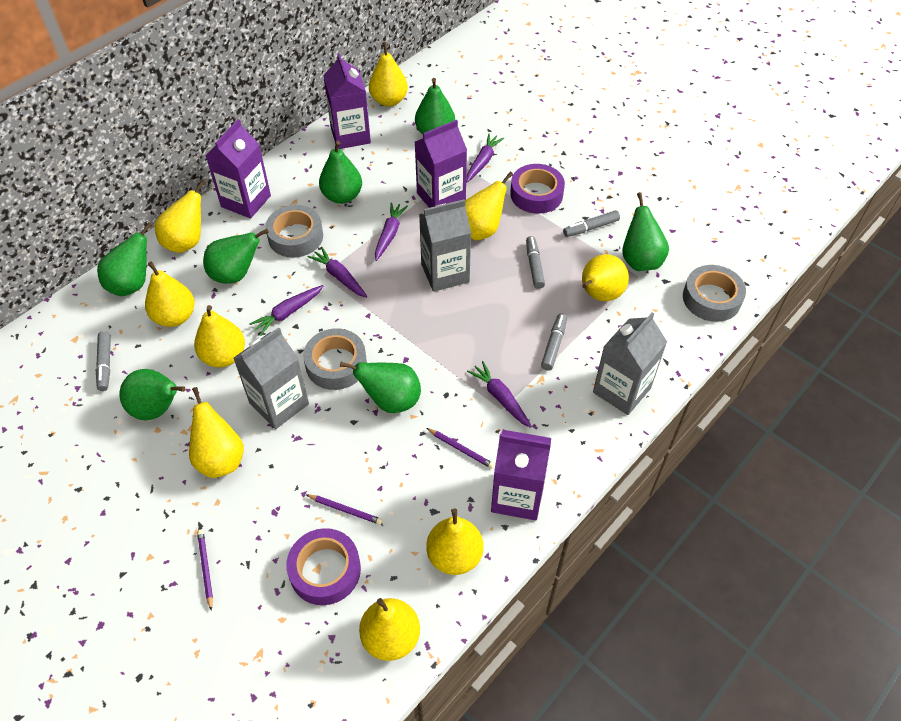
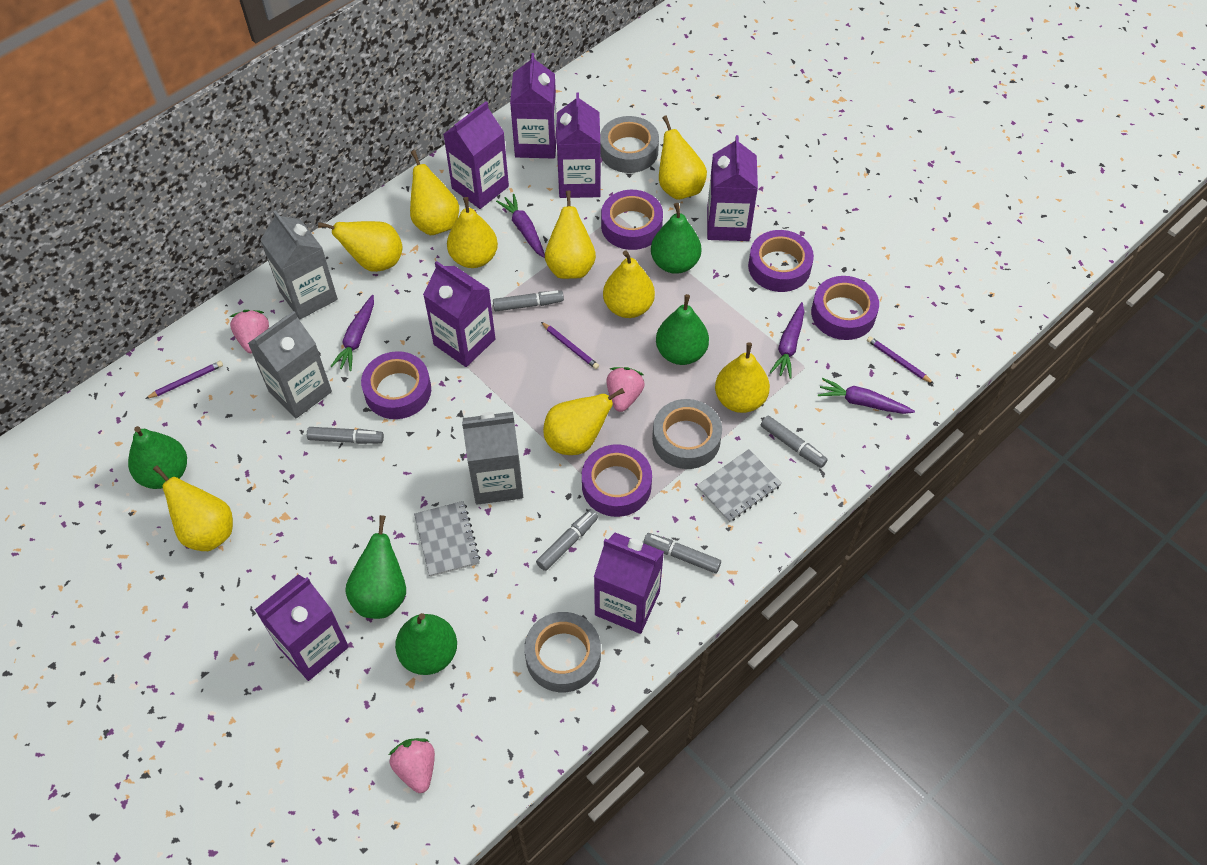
green pear: 7 -> 5
grey marker: 4 -> 5
grey notebook: 0 -> 2
pink strawberry: 0 -> 3
purple carrot: 5 -> 4
purple carton: 4 -> 7
purple tape: 2 -> 5

